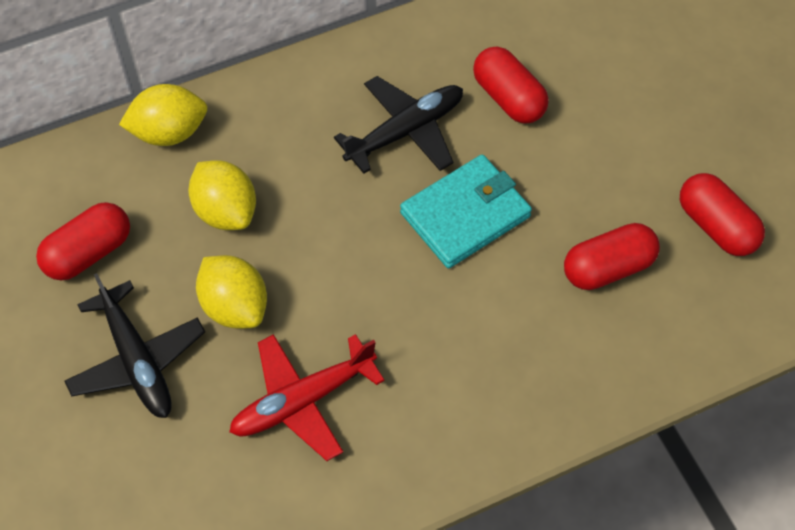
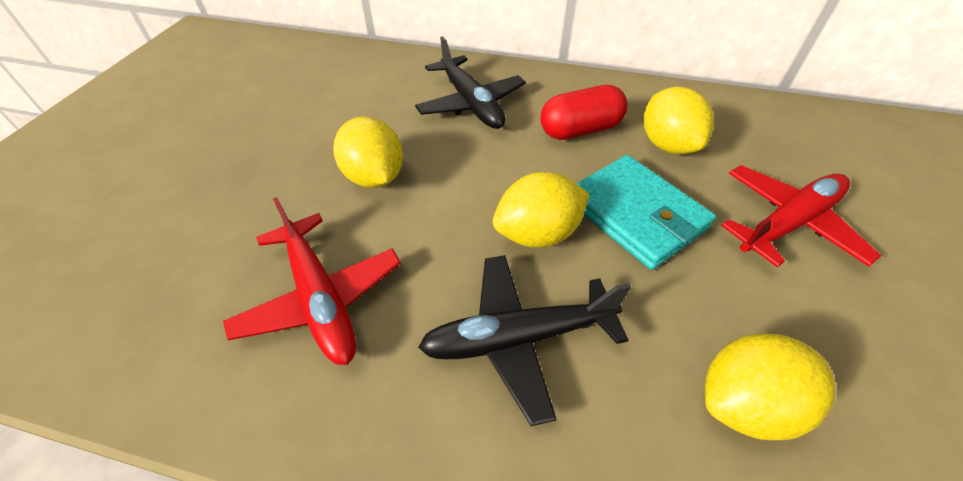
red capsule: 4 -> 1
red plane: 1 -> 2
yellow lemon: 3 -> 4

